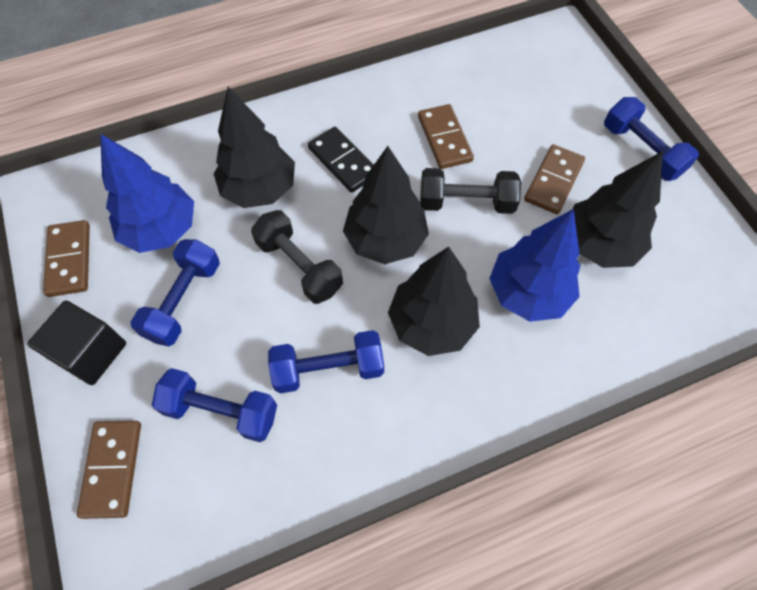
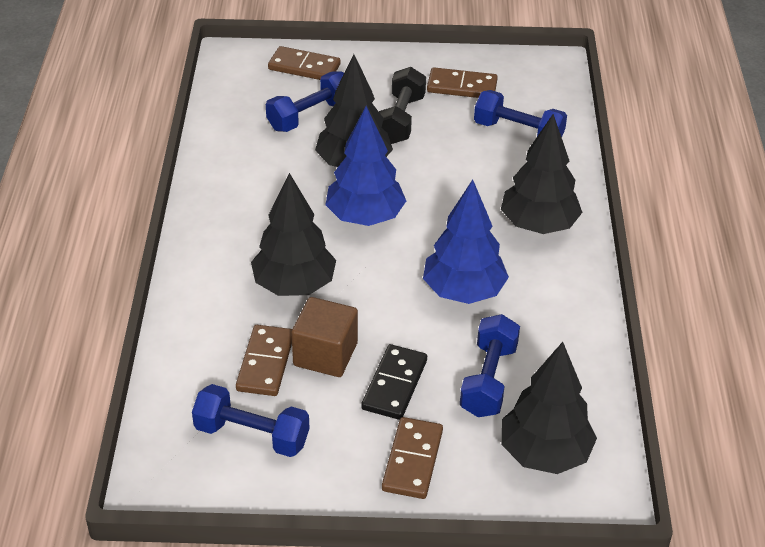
black cube: 1 -> 0
black dumbbell: 2 -> 1
brown cube: 0 -> 1

